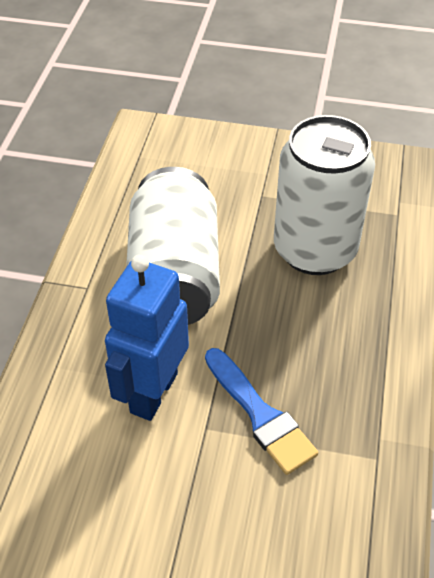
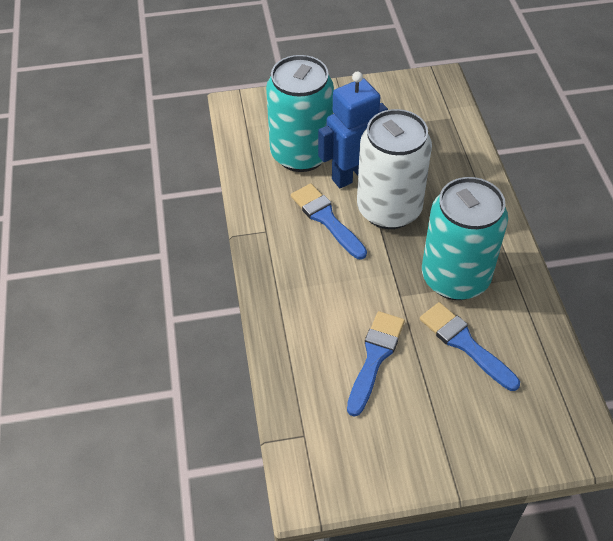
blue brush: 1 -> 3
turquoise can: 0 -> 2
white can: 2 -> 1

